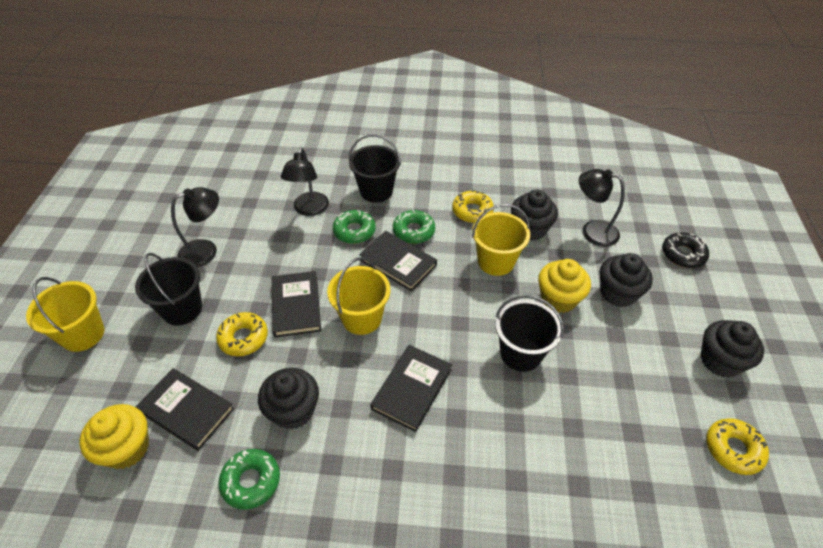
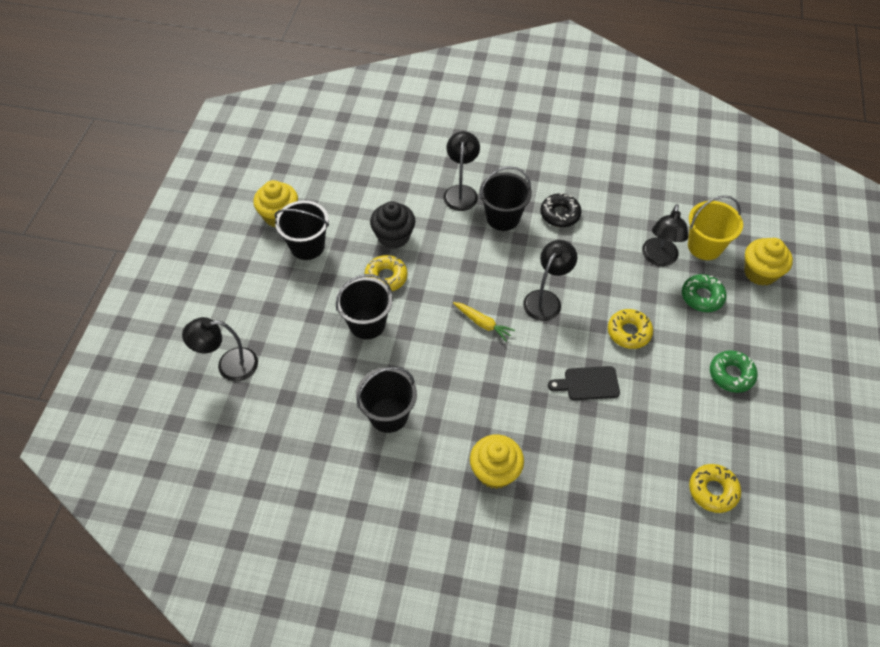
black book: 4 -> 0
black bucket: 3 -> 4
black cupcake: 4 -> 1
black cutting board: 0 -> 1
black lamp: 3 -> 4
green donut: 3 -> 2
yellow bucket: 3 -> 1
yellow carrot: 0 -> 1
yellow cupcake: 2 -> 3

